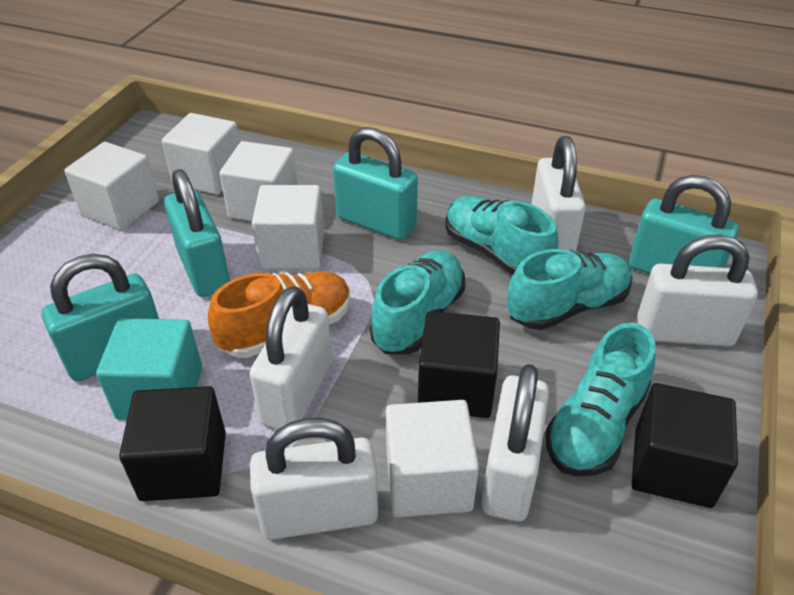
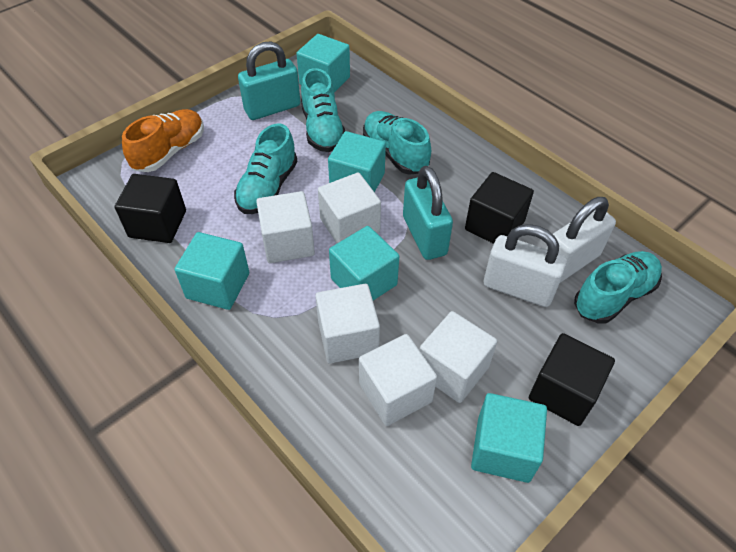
turquoise cube: 1 -> 5
turquoise padlock: 4 -> 2
white padlock: 5 -> 2

